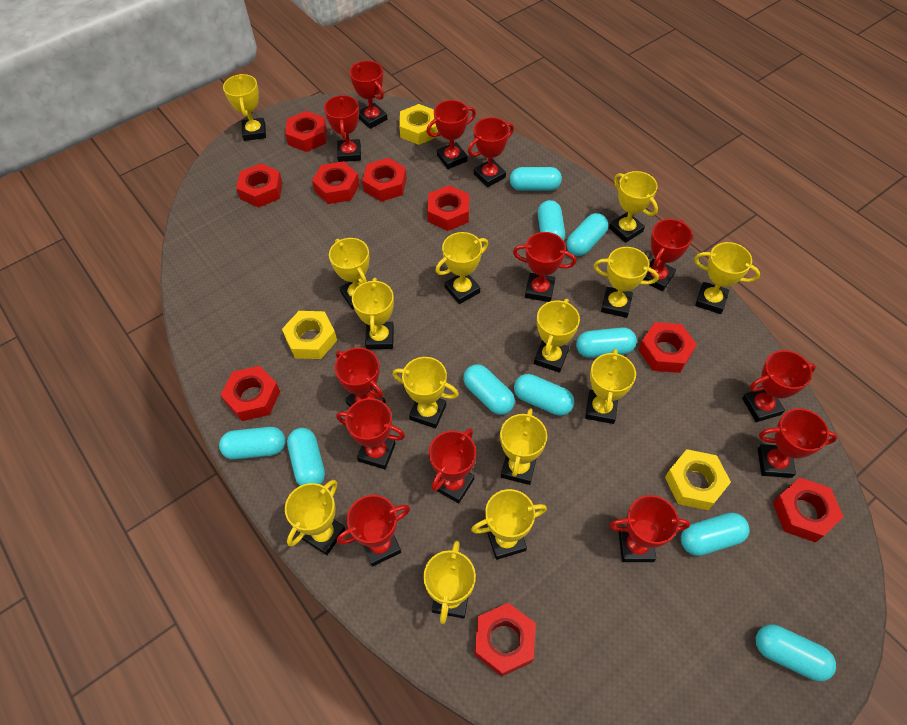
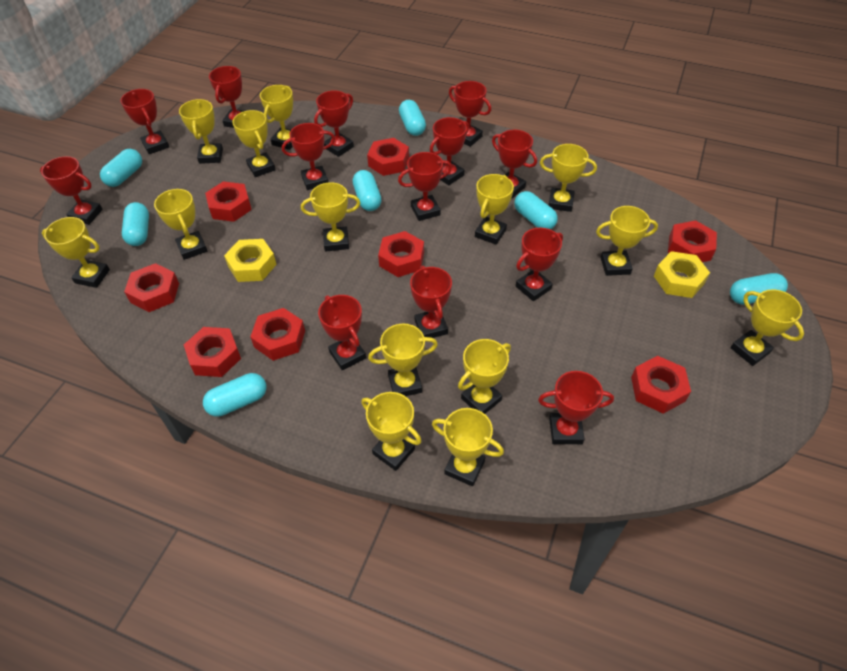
red nut: 9 -> 8
turquoise capsule: 10 -> 7
yellow nut: 3 -> 2

